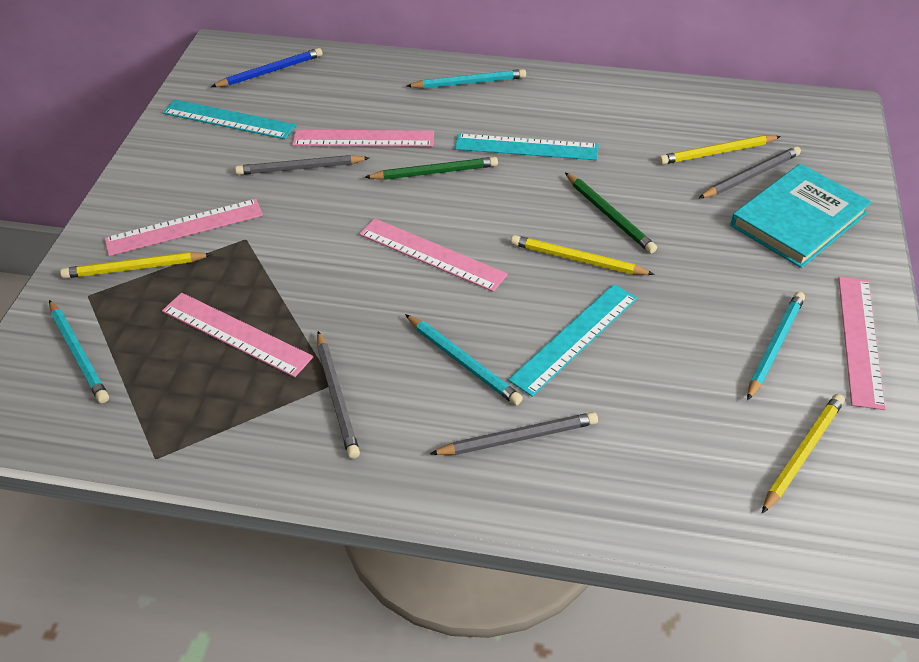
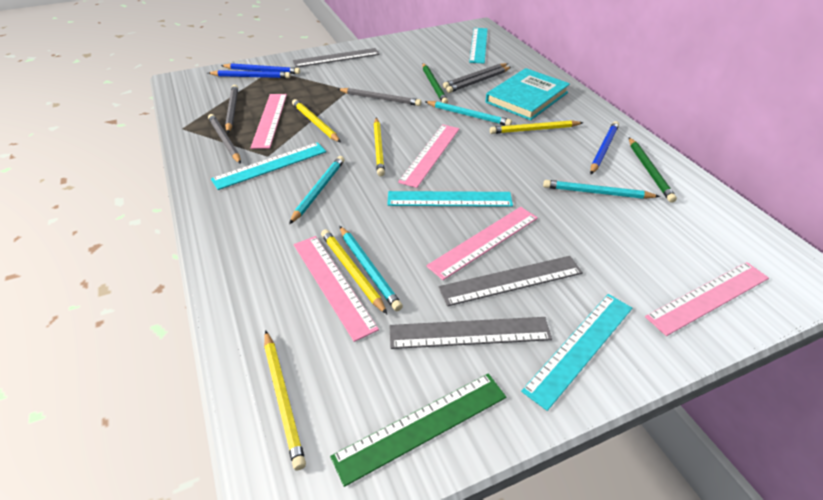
blue pencil: 1 -> 3
green ruler: 0 -> 1
grey pencil: 4 -> 5
grey ruler: 0 -> 3
turquoise ruler: 3 -> 4
yellow pencil: 4 -> 5

